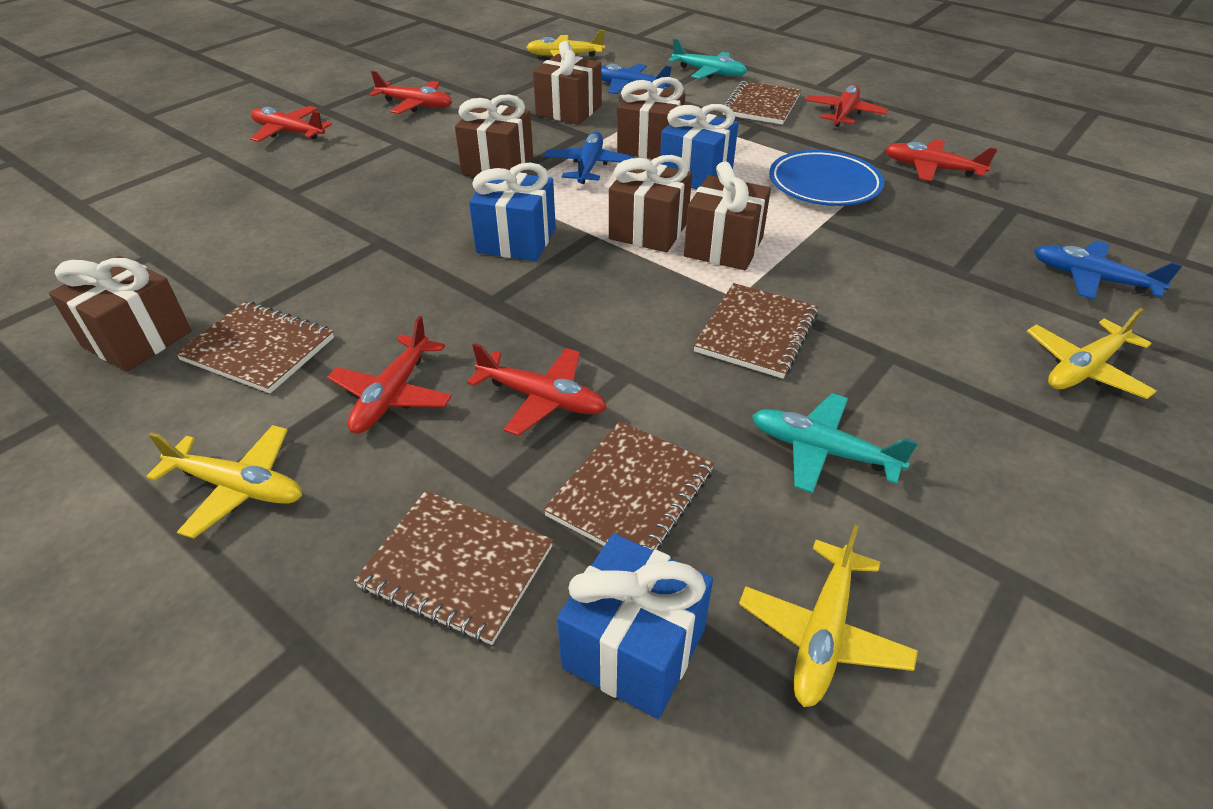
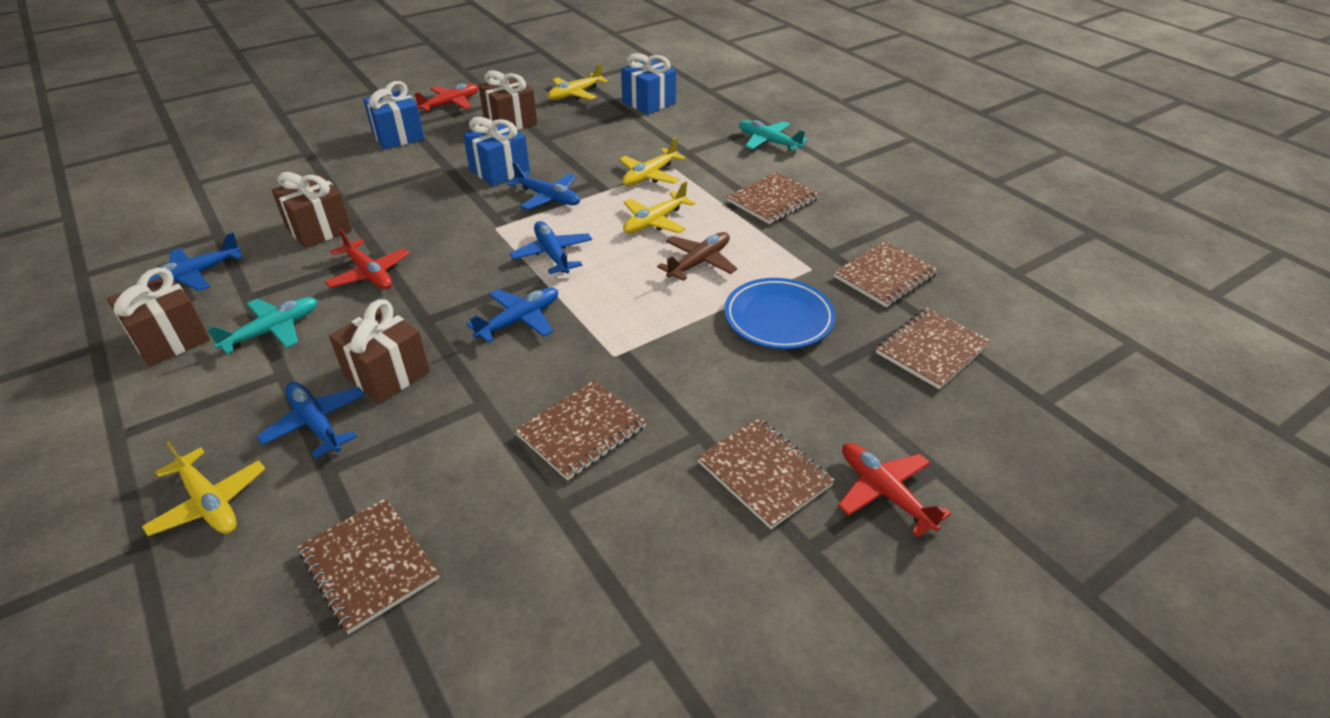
blue plane: 3 -> 5
brown gift: 6 -> 4
brown notebook: 5 -> 6
brown plane: 0 -> 1
red plane: 6 -> 3

